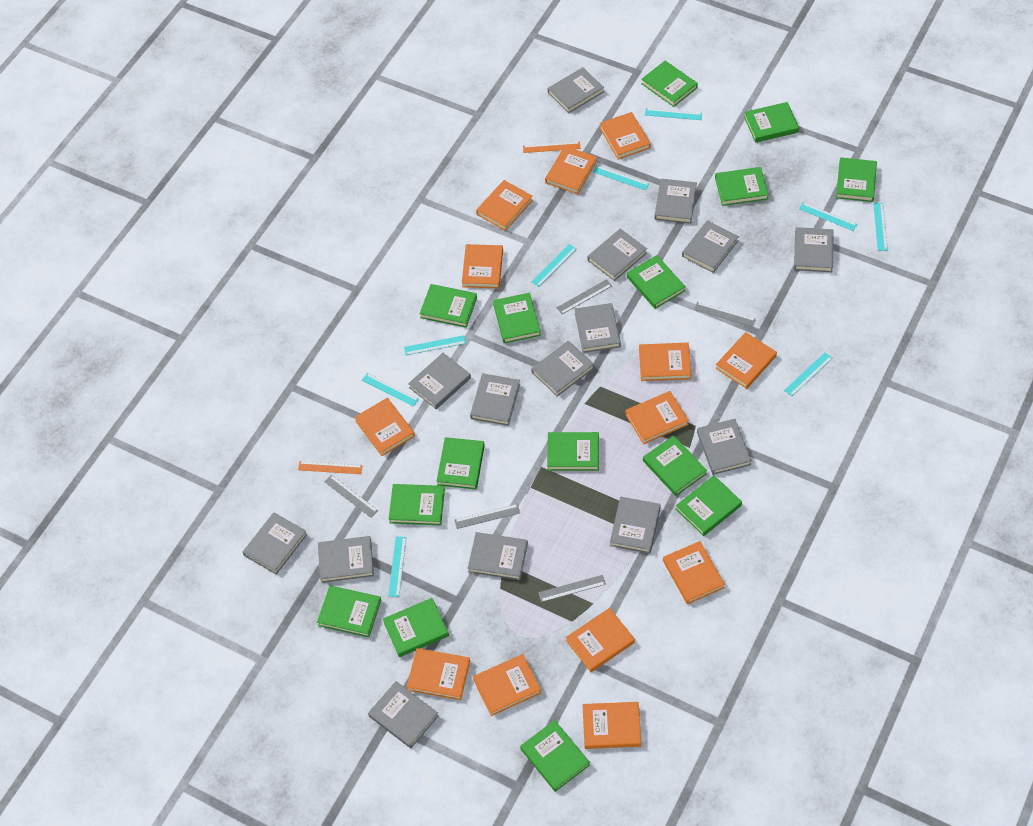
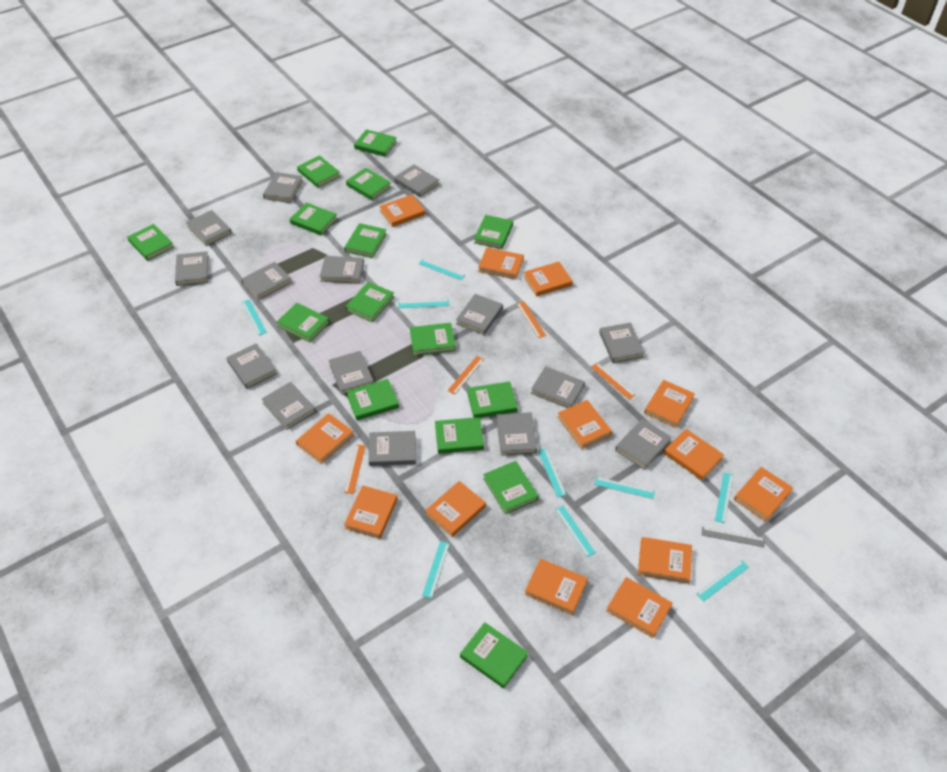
grey ruler: 5 -> 1
orange ruler: 2 -> 4

